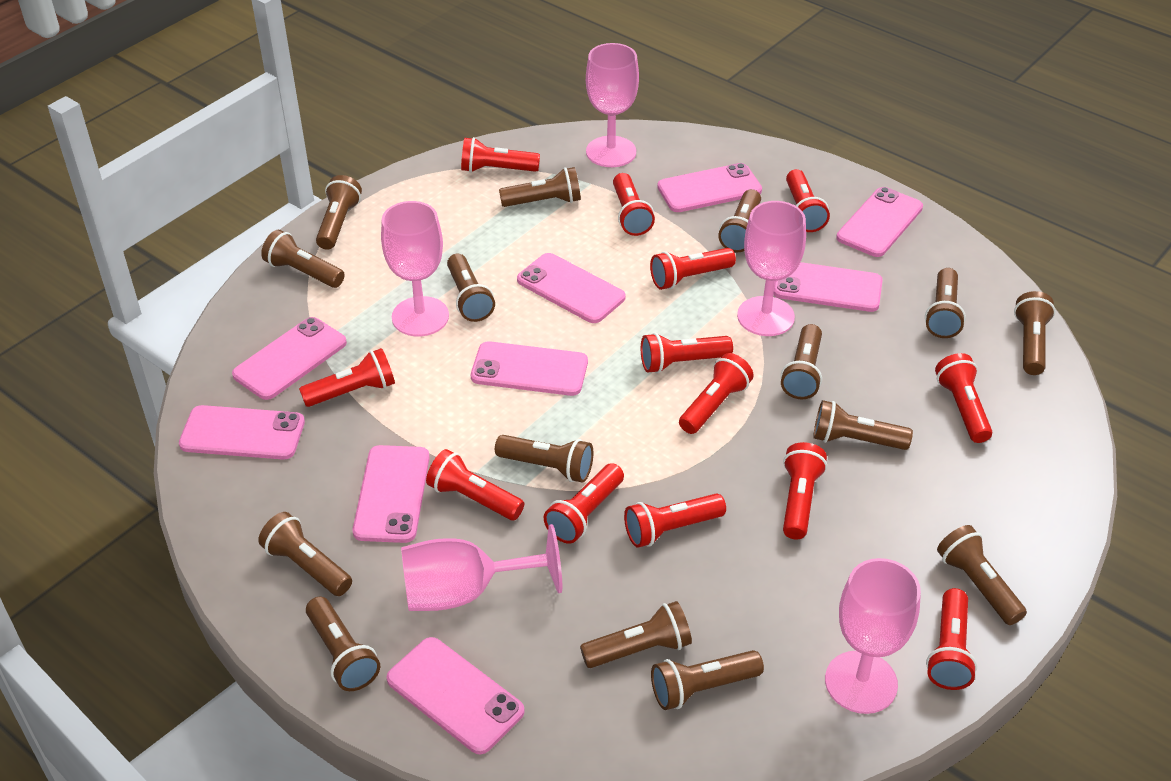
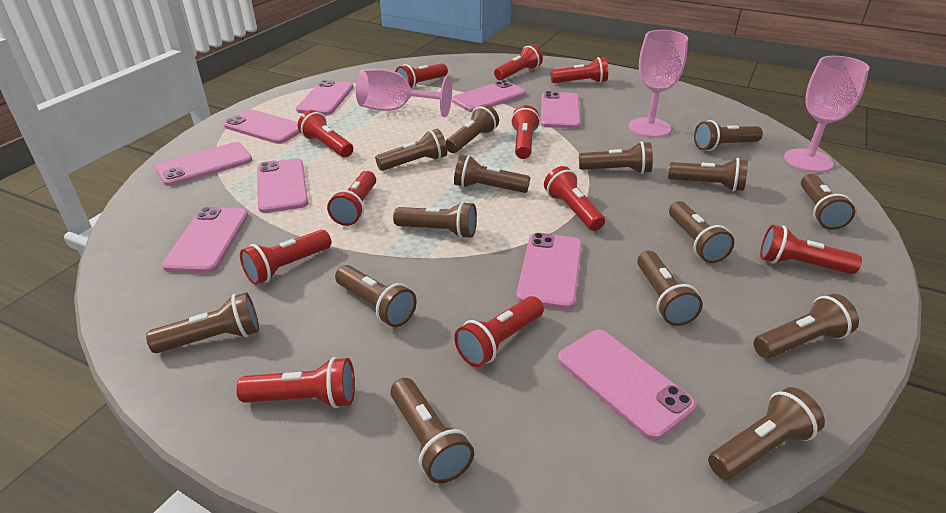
pink goblet: 5 -> 3
red flashlight: 13 -> 11

